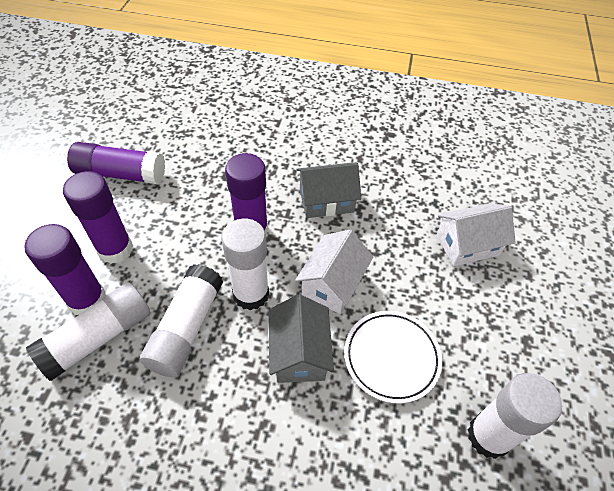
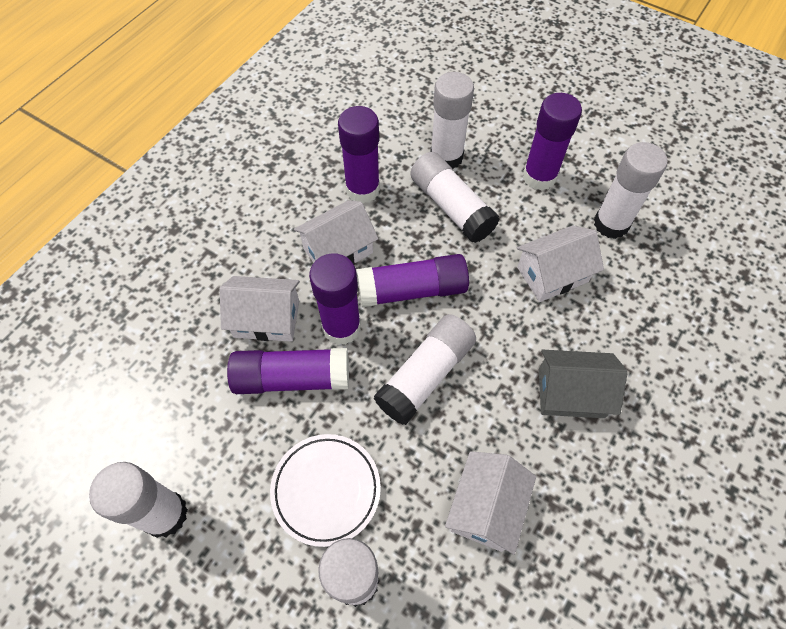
grey house: 2 -> 1
purple glue stick: 4 -> 5
white glue stick: 4 -> 6
white house: 2 -> 4

